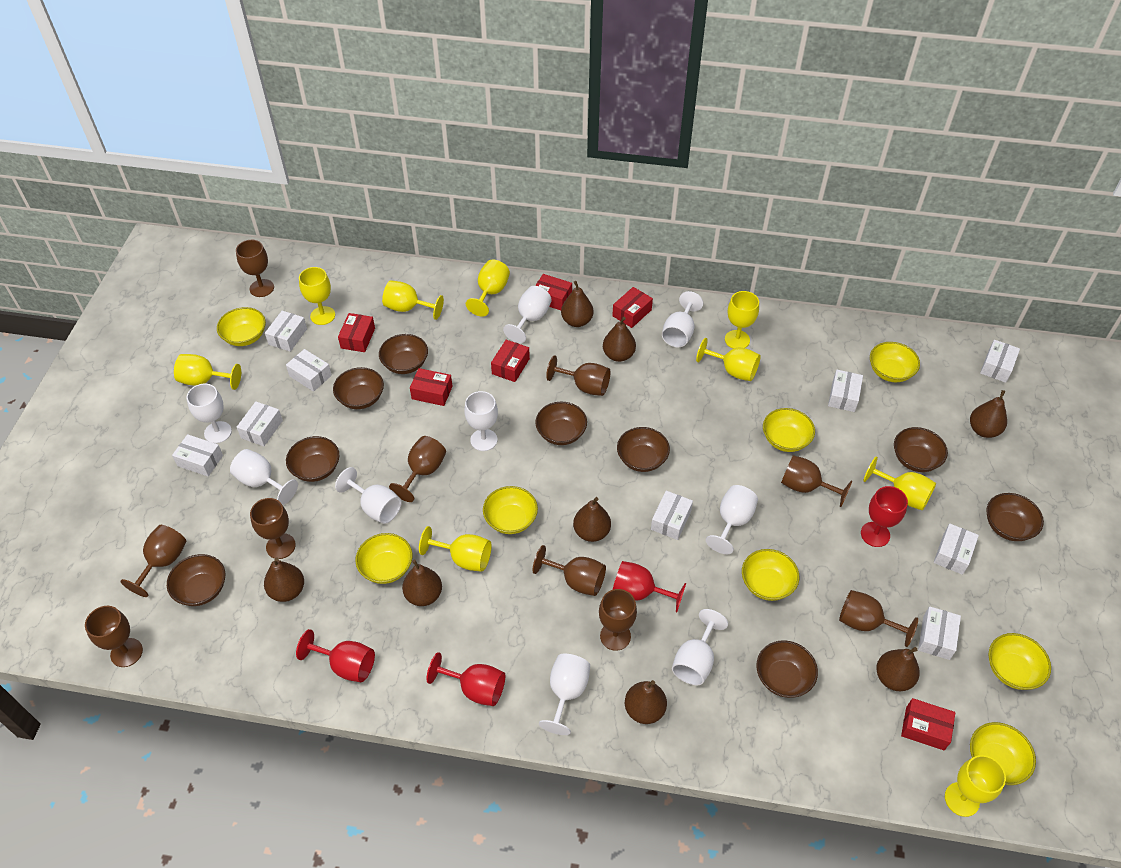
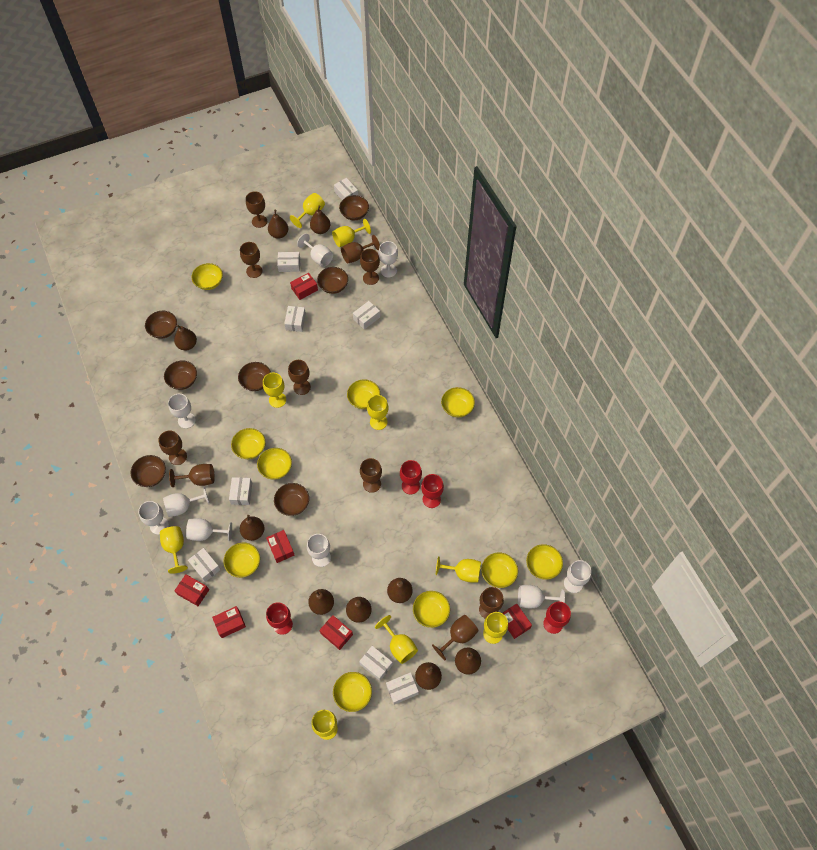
brown bowl: 9 -> 7
brown pear: 8 -> 9
white box: 9 -> 8
yellow bowl: 8 -> 10

